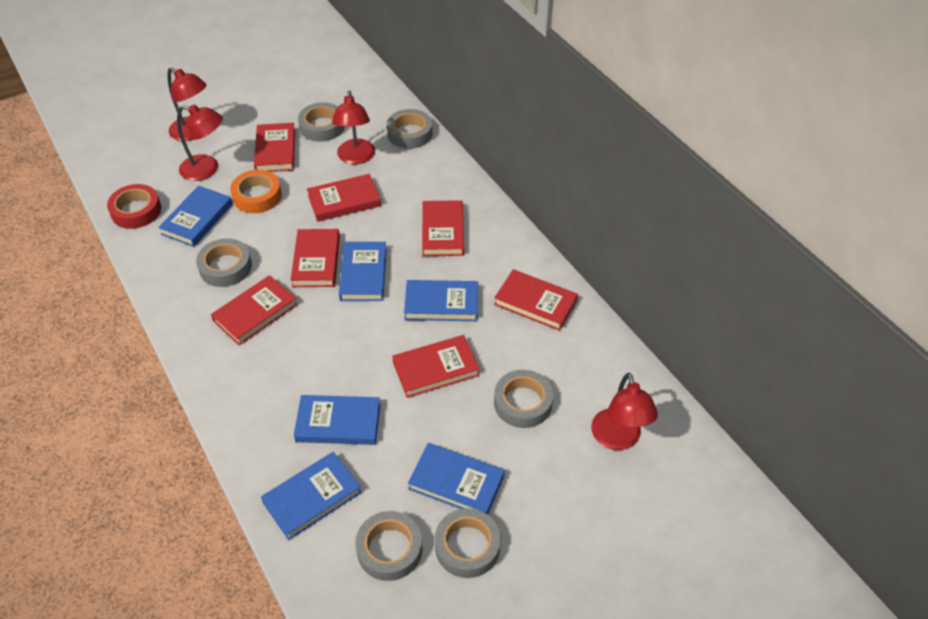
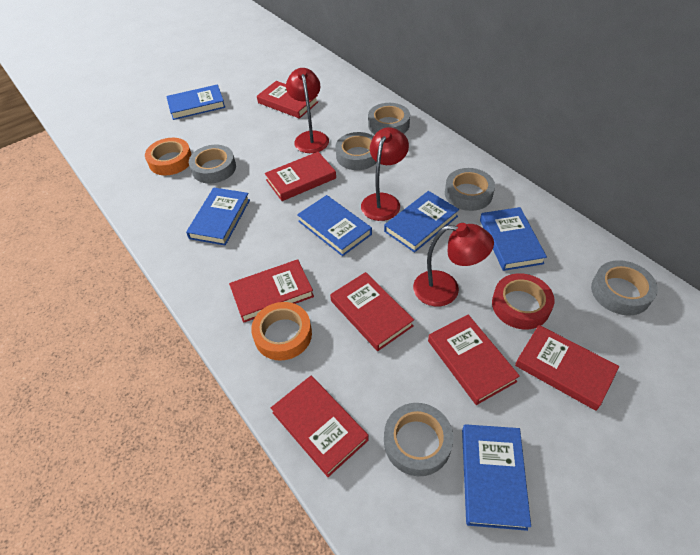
orange tape: 1 -> 2
red lamp: 4 -> 3

